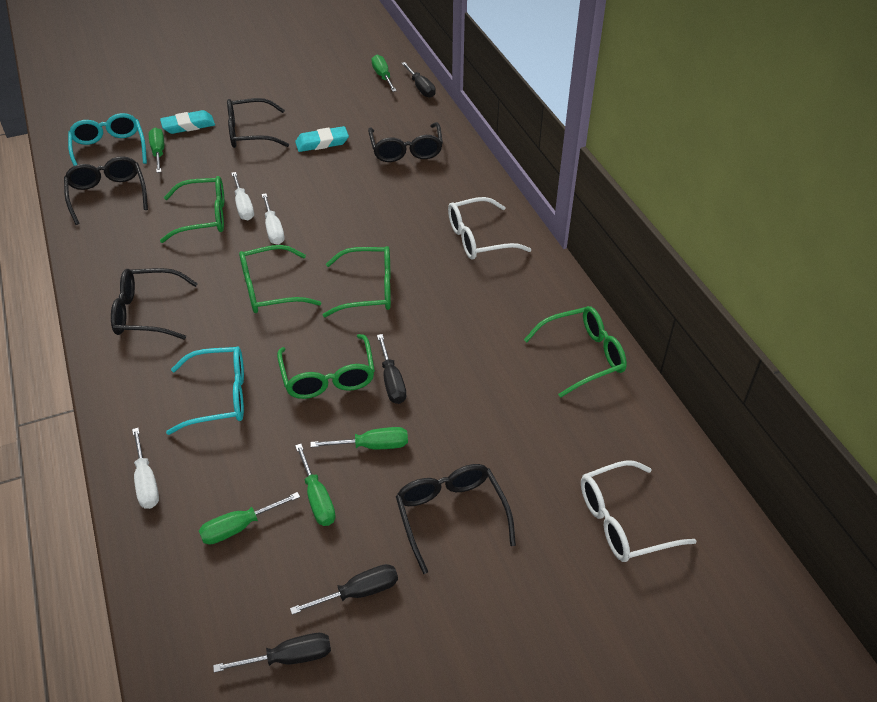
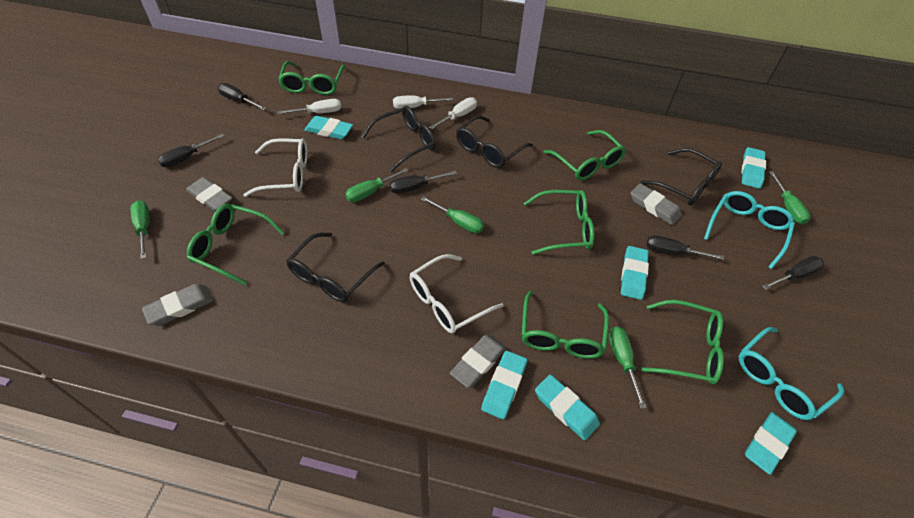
black glasses: 5 -> 4
black screwdriver: 4 -> 5
green glasses: 5 -> 6
grey eraser: 0 -> 4
turquoise eraser: 2 -> 6

